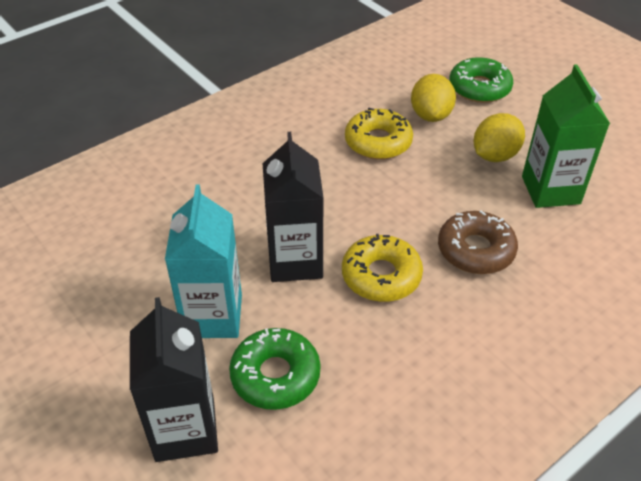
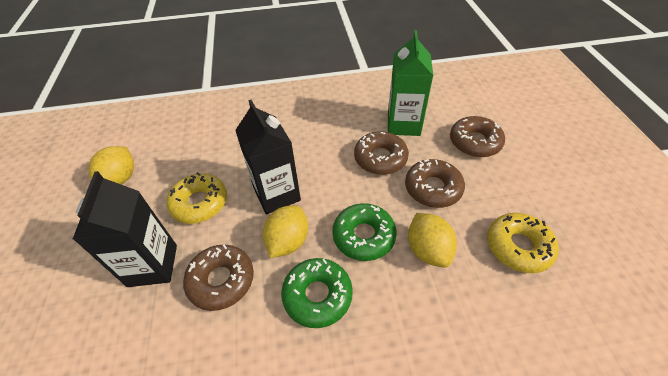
brown donut: 1 -> 4
turquoise carton: 1 -> 0
yellow lemon: 2 -> 3

